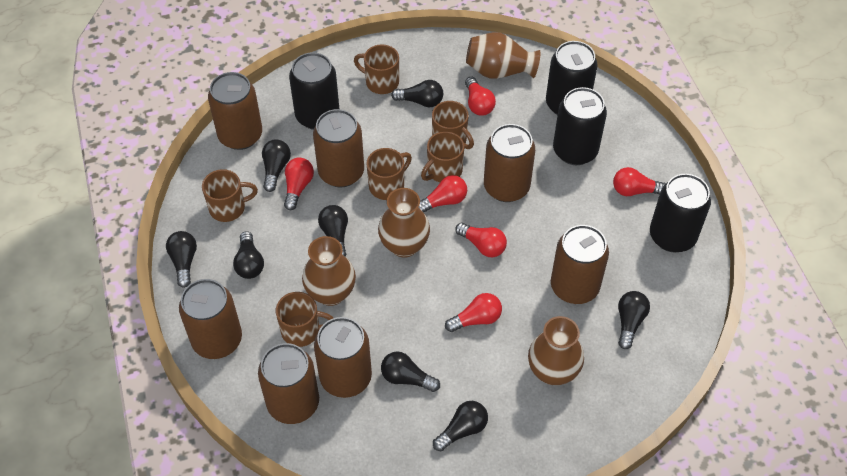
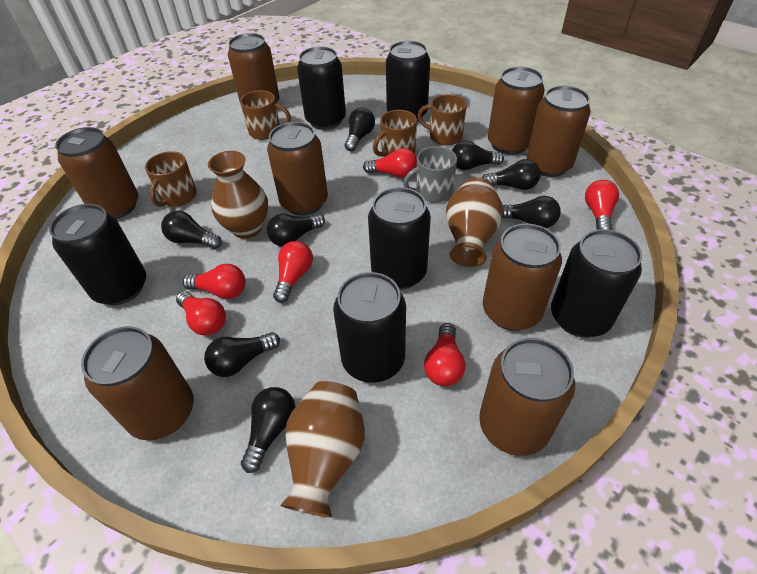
black can: 4 -> 6
brown can: 7 -> 8
brown mug: 6 -> 4
brown vase: 4 -> 3
grey mug: 0 -> 1

